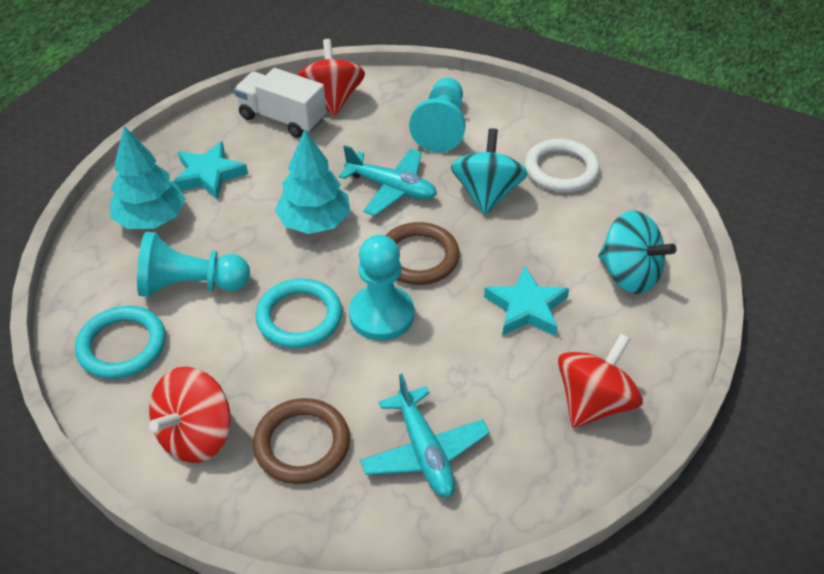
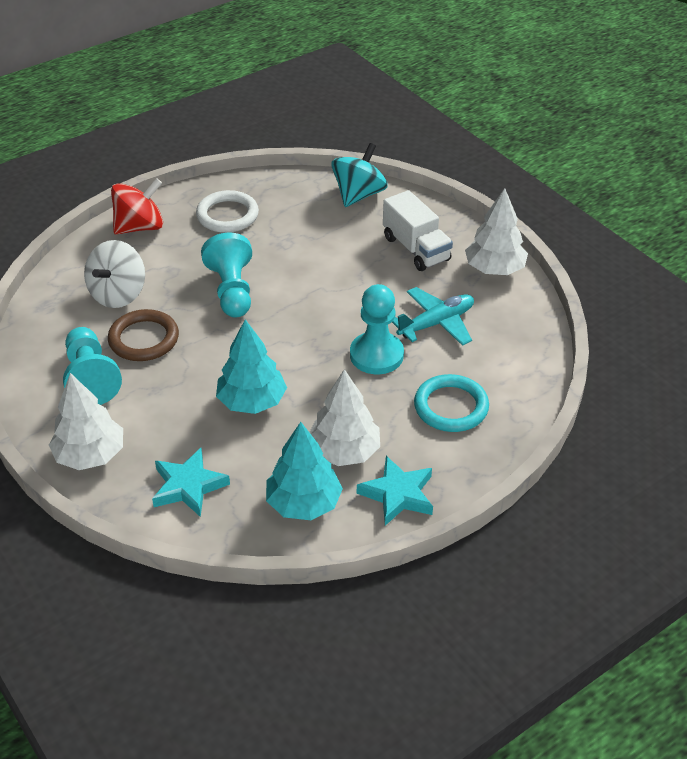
brown ring: 2 -> 1
red spinning top: 3 -> 1
turquoise plane: 2 -> 1
turquoise ring: 2 -> 1
turquoise spinning top: 2 -> 1
white spinning top: 0 -> 1
white tree: 0 -> 3

